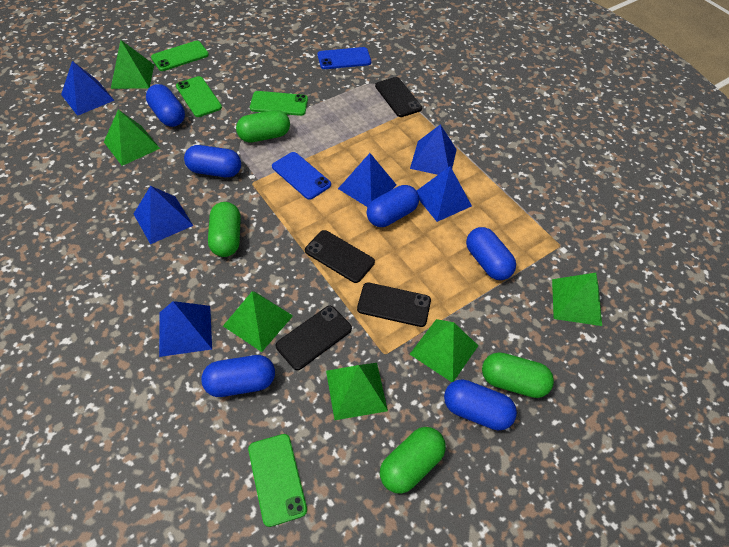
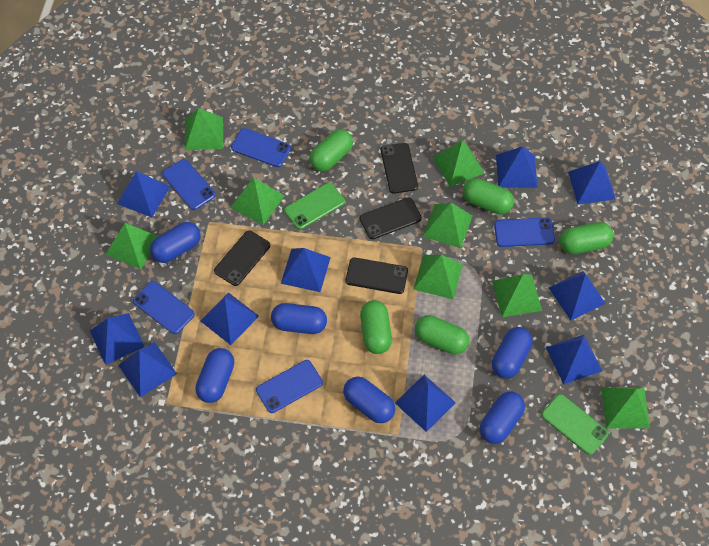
blue phone: 2 -> 5
blue pyramid: 6 -> 10
green capsule: 4 -> 5
green phone: 4 -> 2
green pyramid: 6 -> 8

